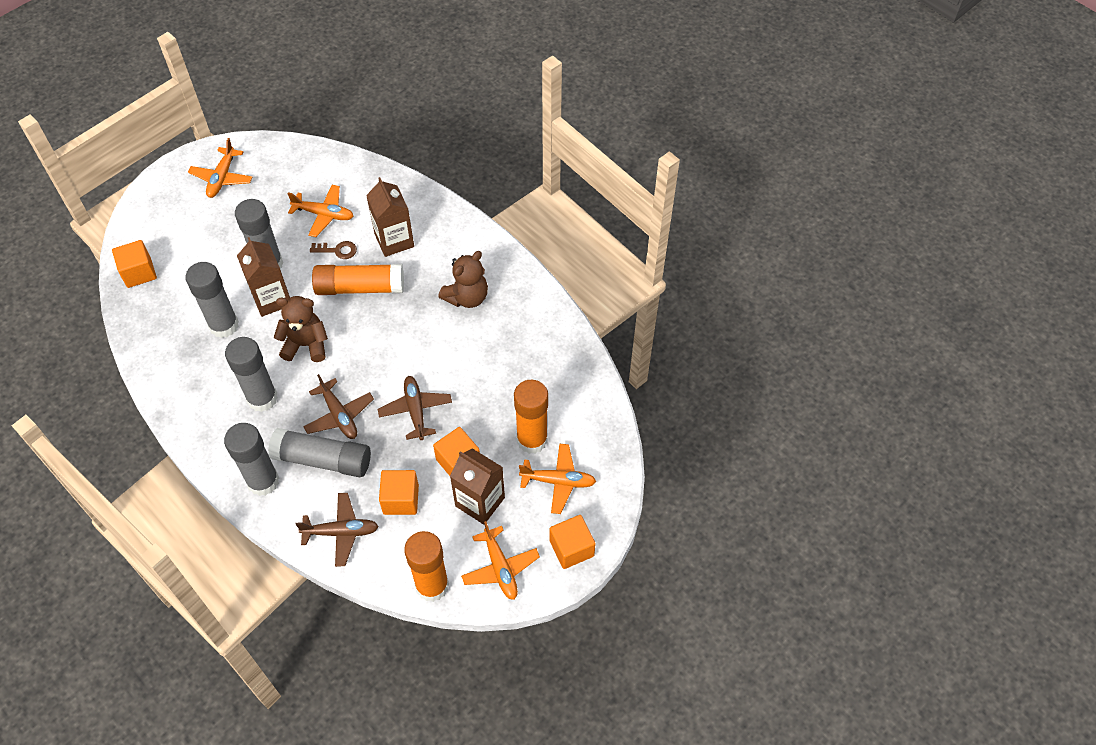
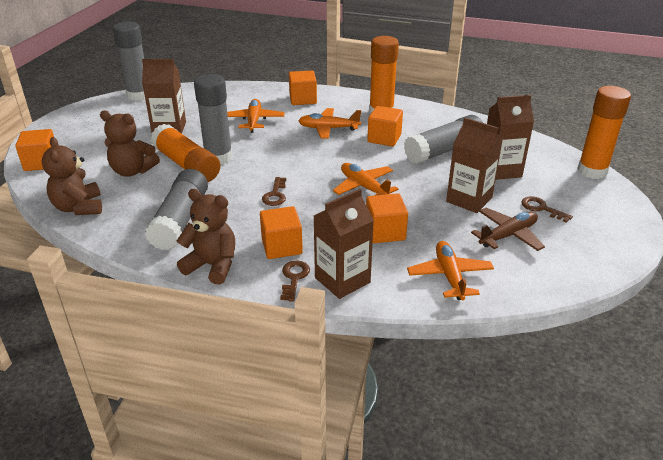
brown carton: 3 -> 4
brown key: 1 -> 3
brown plane: 3 -> 1
brown teddy bear: 2 -> 3
grey glue stick: 5 -> 4
orange cube: 4 -> 5

